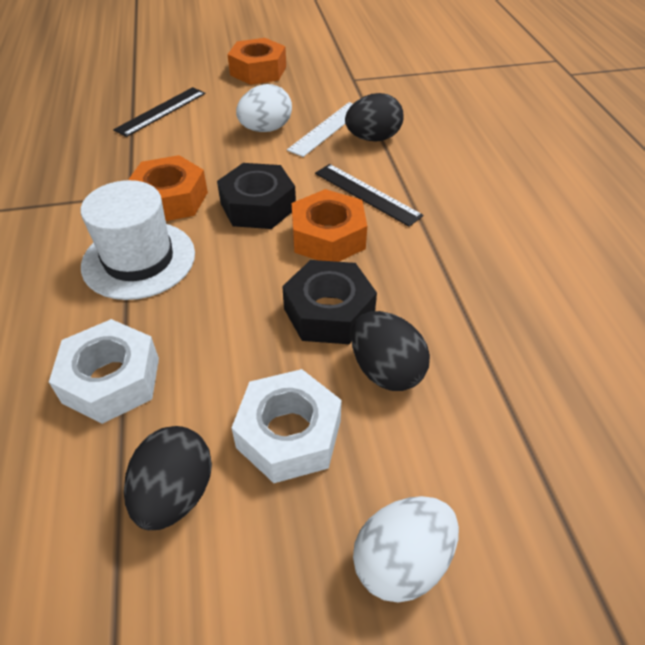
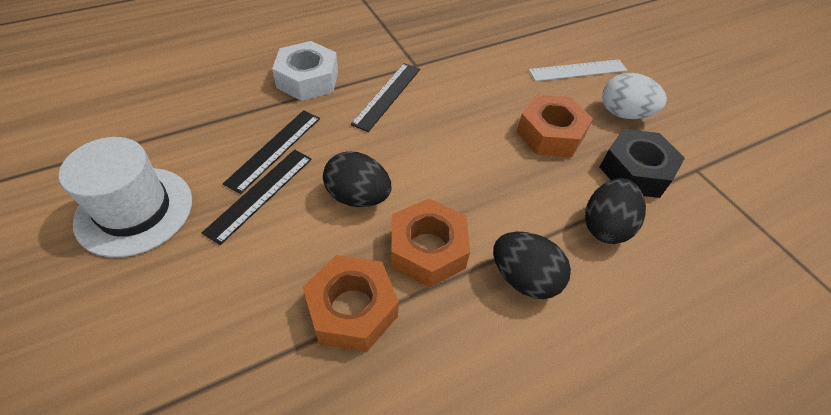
black nut: 2 -> 1
black ruler: 2 -> 3
white egg: 2 -> 1
white nut: 2 -> 1

